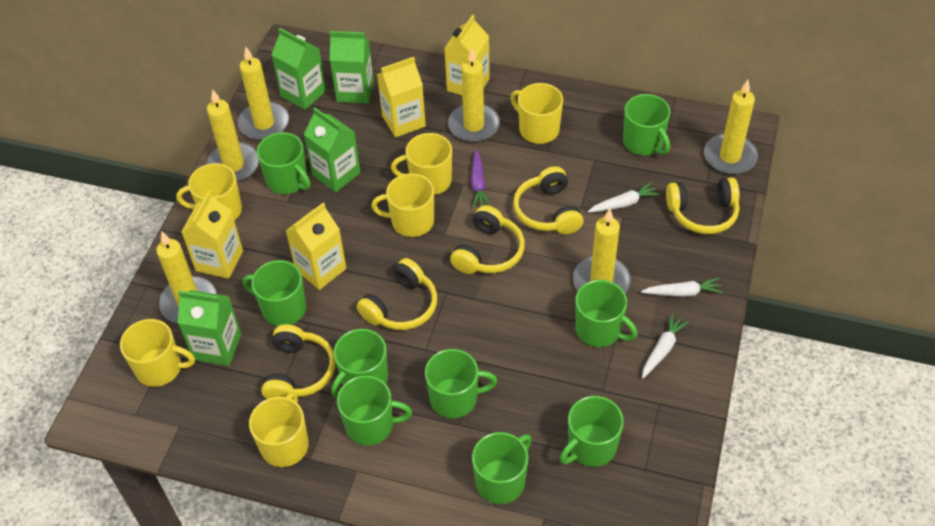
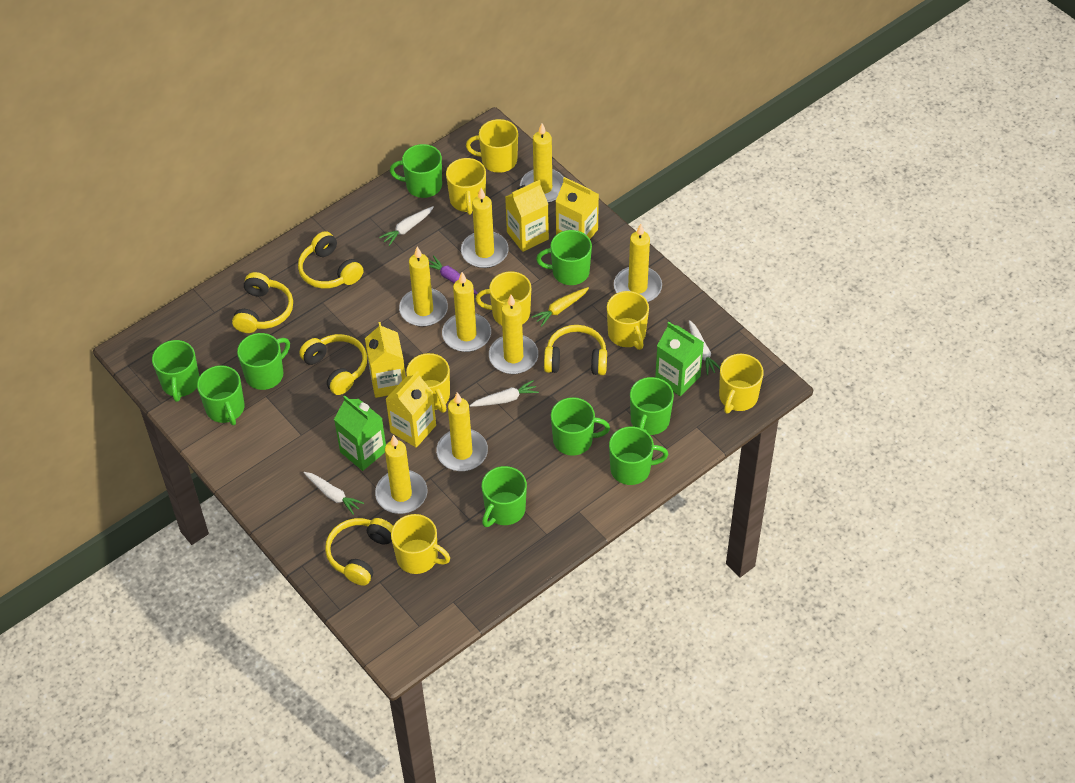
green carton: 4 -> 2
white carrot: 3 -> 4
yellow candle: 6 -> 8
yellow carrot: 0 -> 1
yellow mug: 6 -> 7

